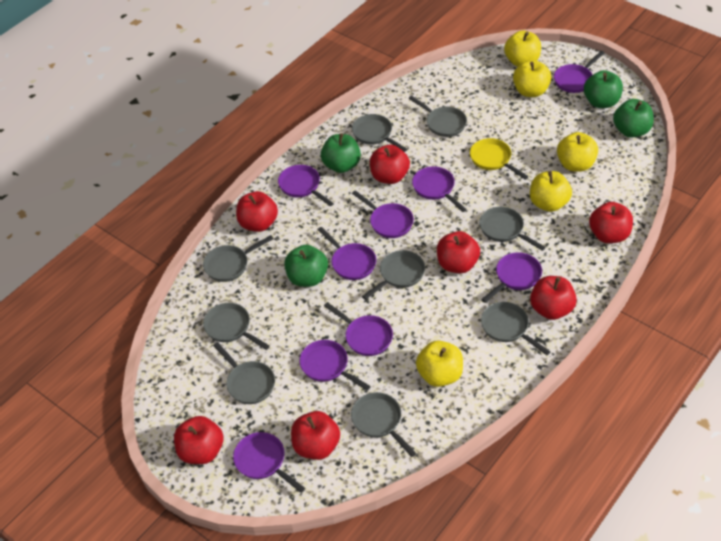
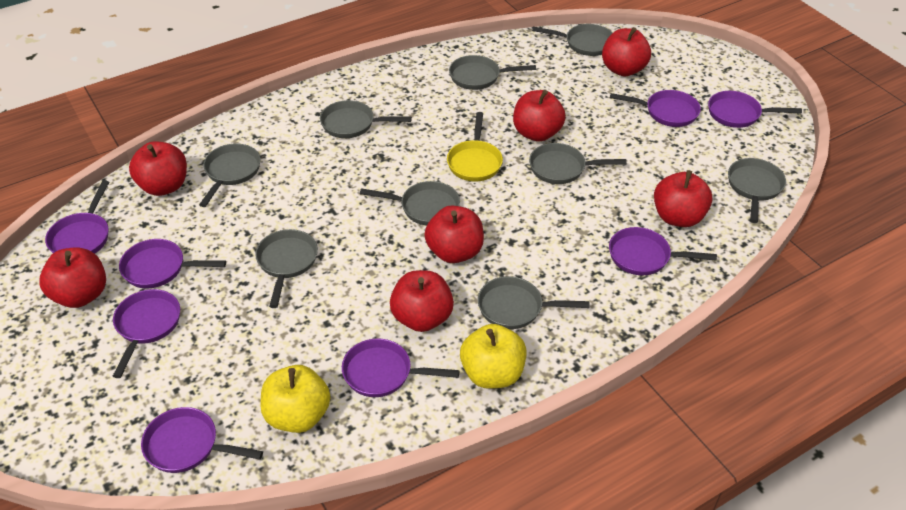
green apple: 4 -> 0
purple pan: 9 -> 8
yellow apple: 5 -> 2

